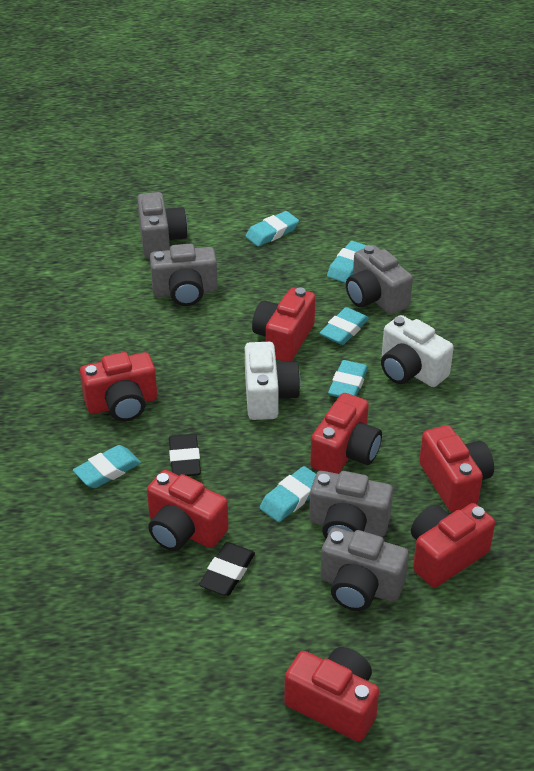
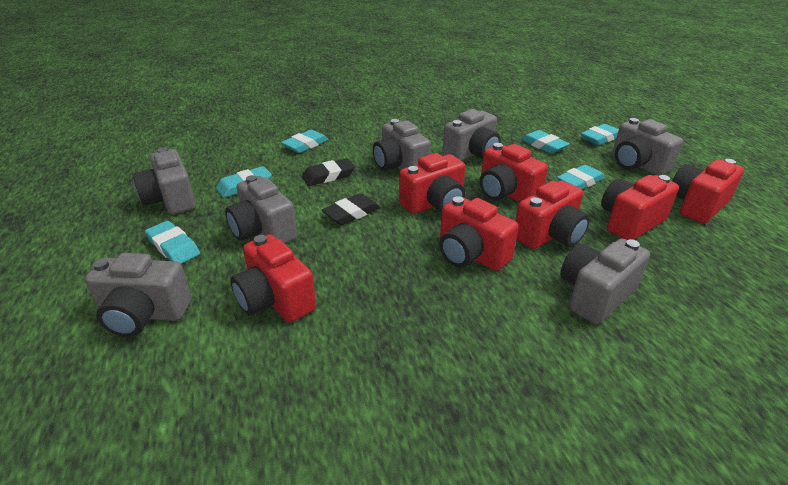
grey camera: 5 -> 7
white camera: 2 -> 0

